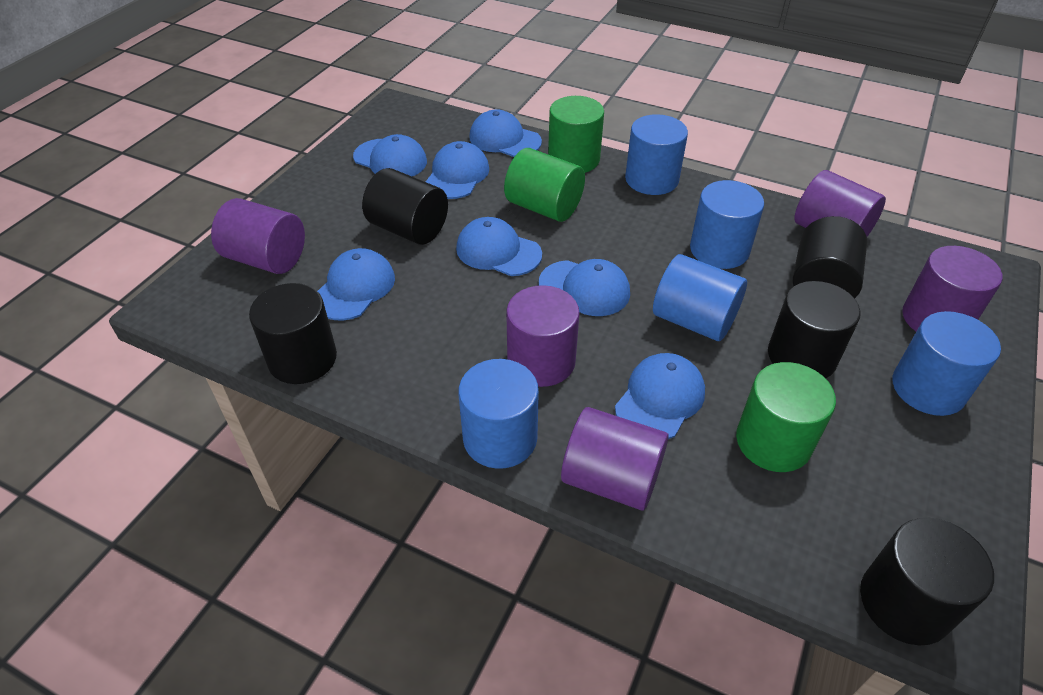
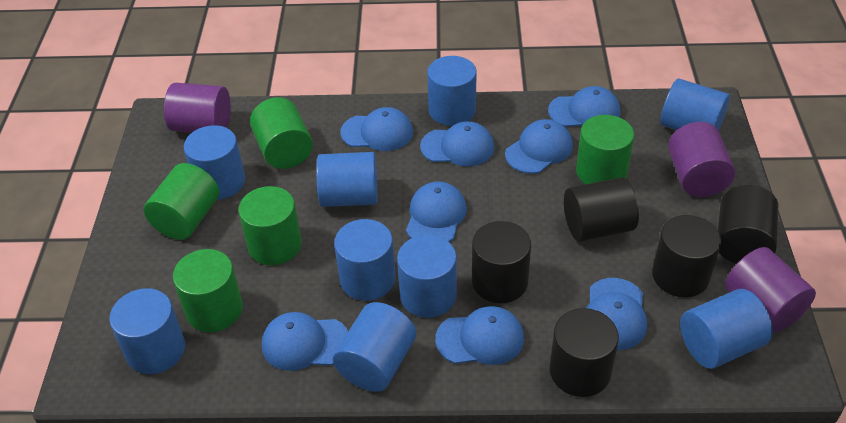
blue cap: 7 -> 8
blue cylinder: 5 -> 9
green cylinder: 3 -> 5
purple cylinder: 5 -> 3

